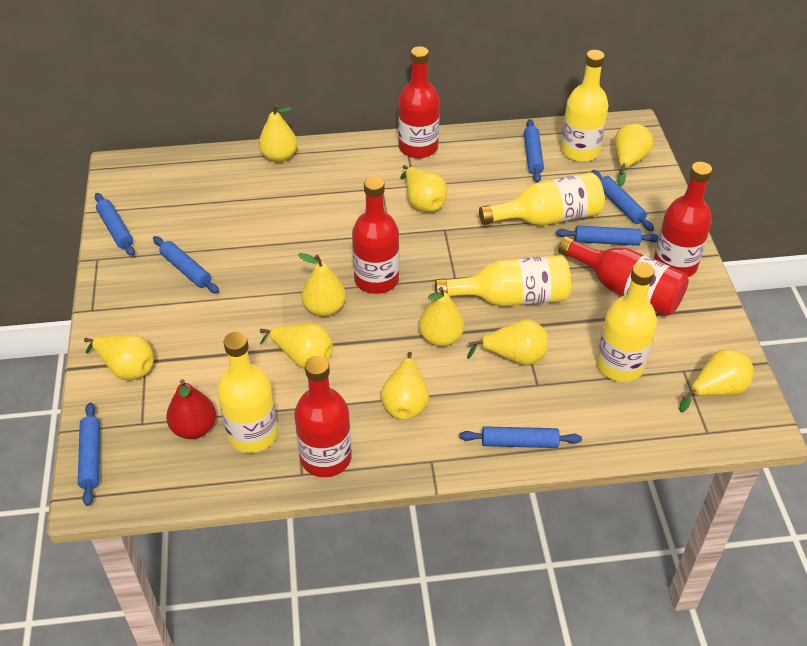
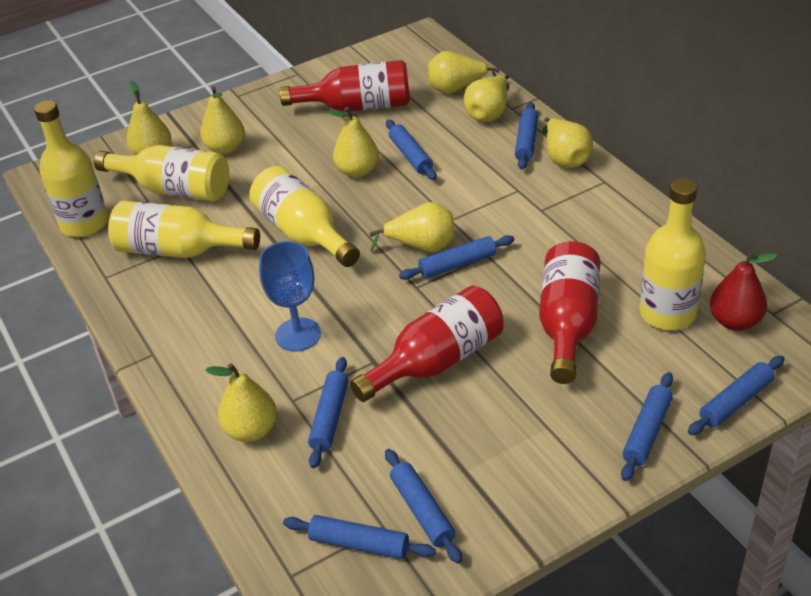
blue goblet: 0 -> 1
blue rolling pin: 7 -> 8
red bottle: 5 -> 3
yellow pear: 10 -> 8

